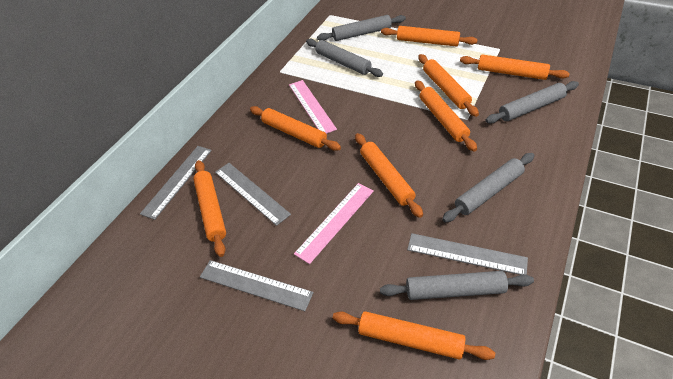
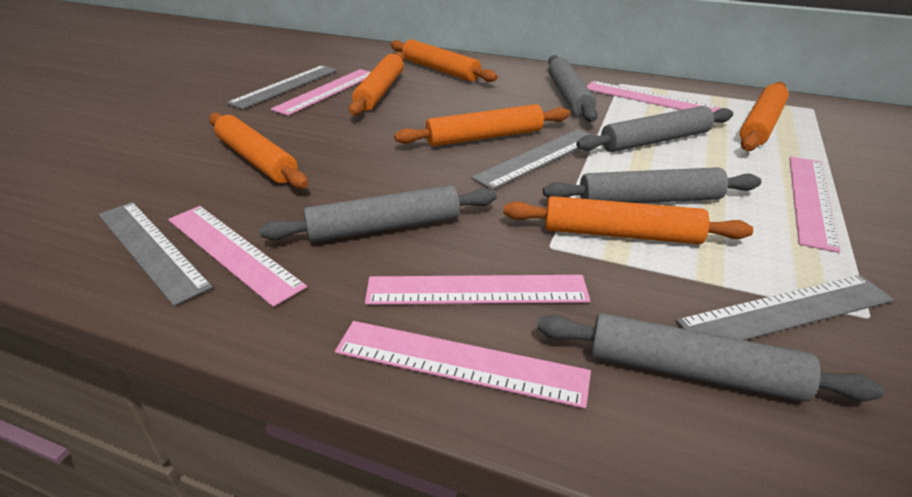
orange rolling pin: 8 -> 6
pink ruler: 2 -> 6

